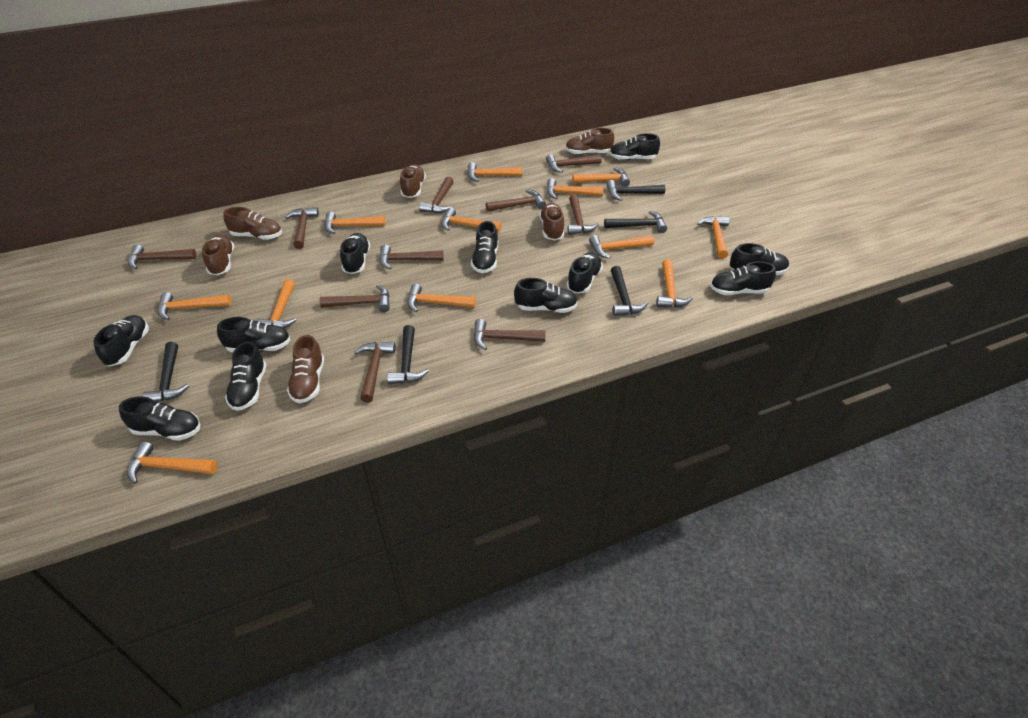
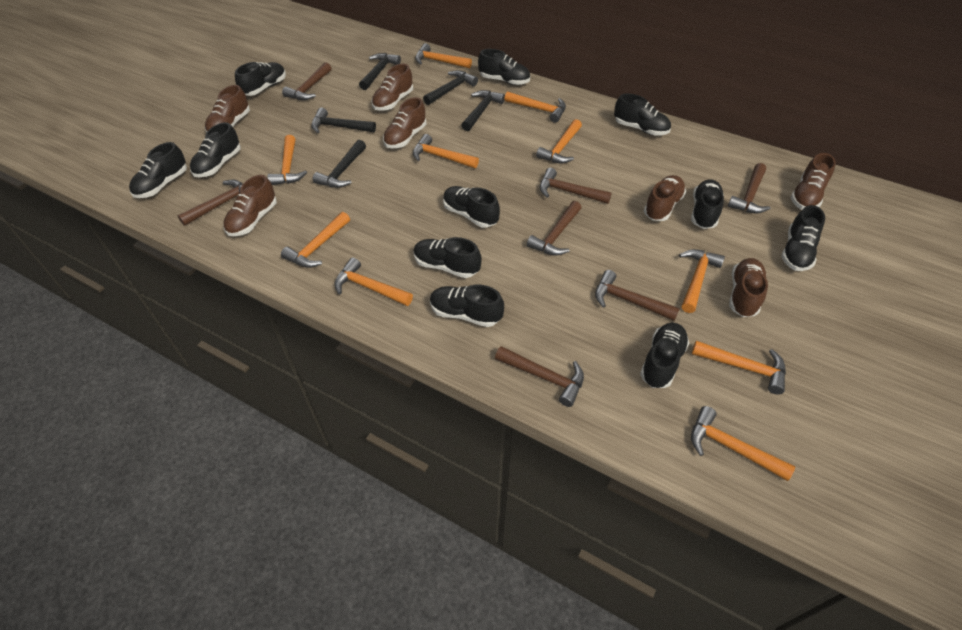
brown hammer: 10 -> 7
brown shoe: 6 -> 7
orange hammer: 12 -> 10

